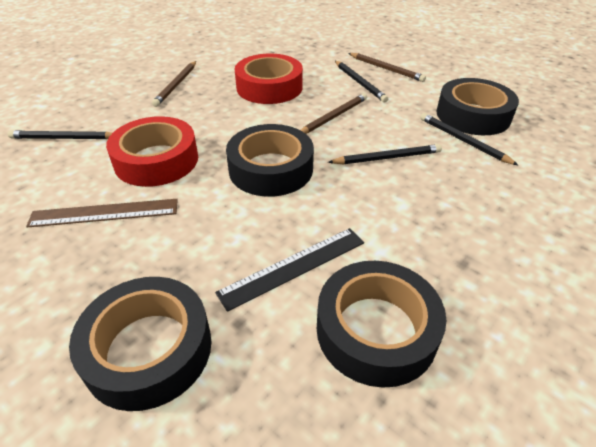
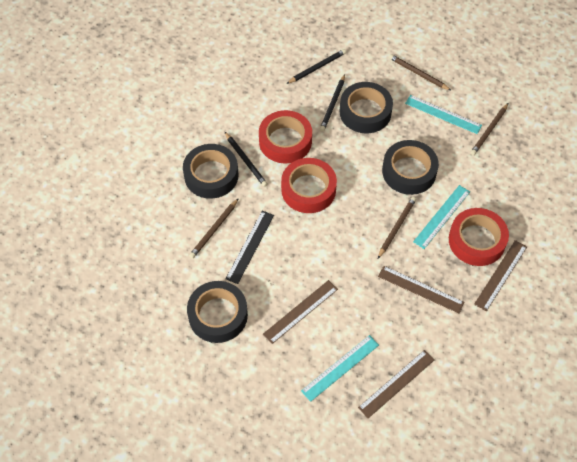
black pencil: 4 -> 3
brown pencil: 3 -> 4
brown ruler: 1 -> 4
red tape: 2 -> 3
turquoise ruler: 0 -> 3

